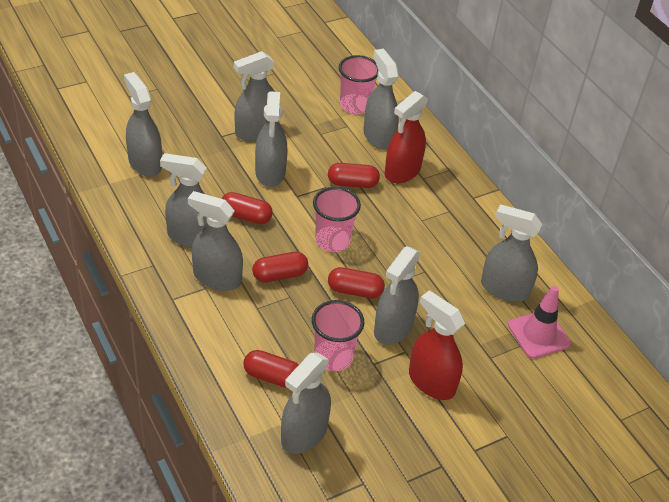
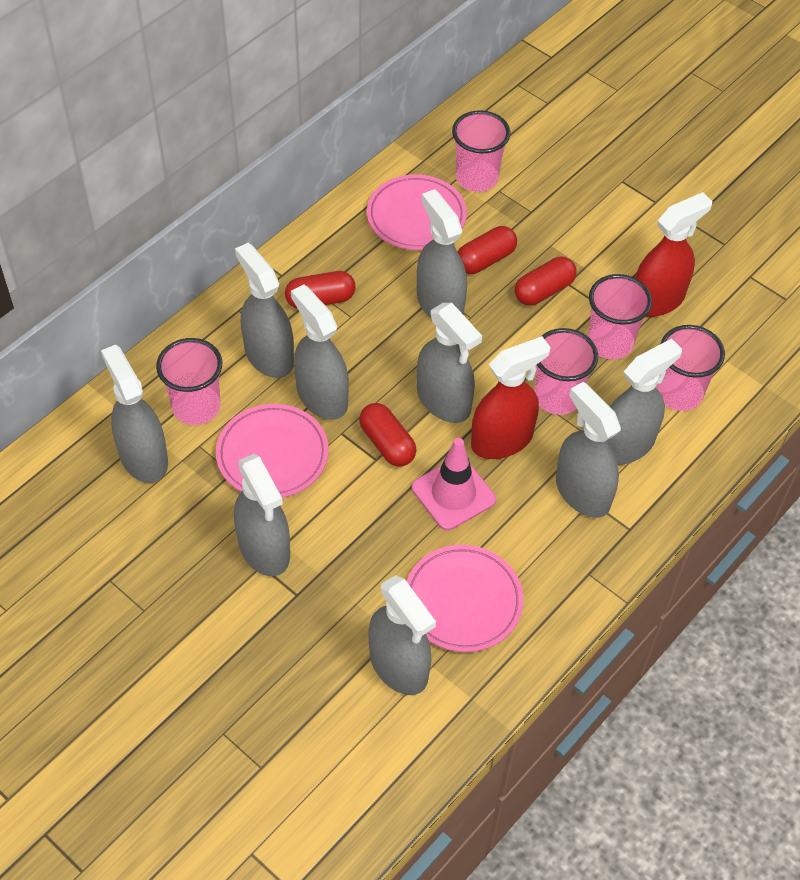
pink cup: 3 -> 5
pink plate: 0 -> 3
red capsule: 5 -> 4

